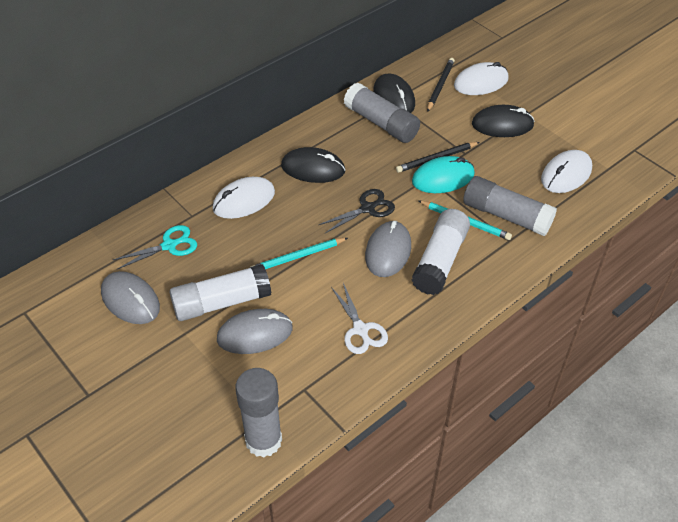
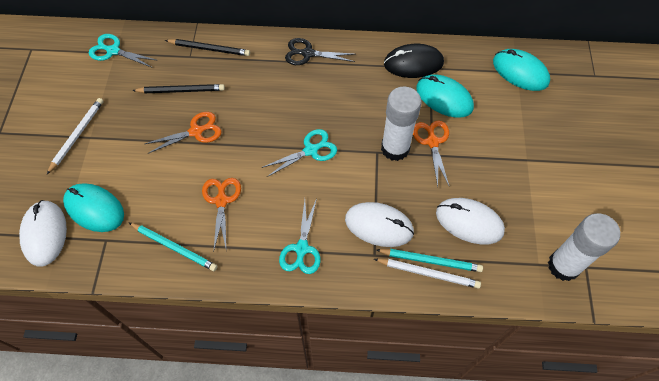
black mouse: 3 -> 1
grey glue stick: 3 -> 0
grey mouse: 3 -> 0
orange scissors: 0 -> 3
turquoise mouse: 1 -> 3
turquoise scissors: 1 -> 3
white pencil: 0 -> 2
white scissors: 1 -> 0

